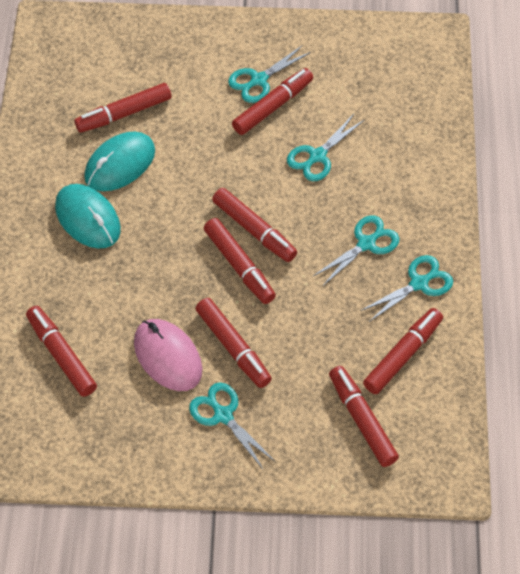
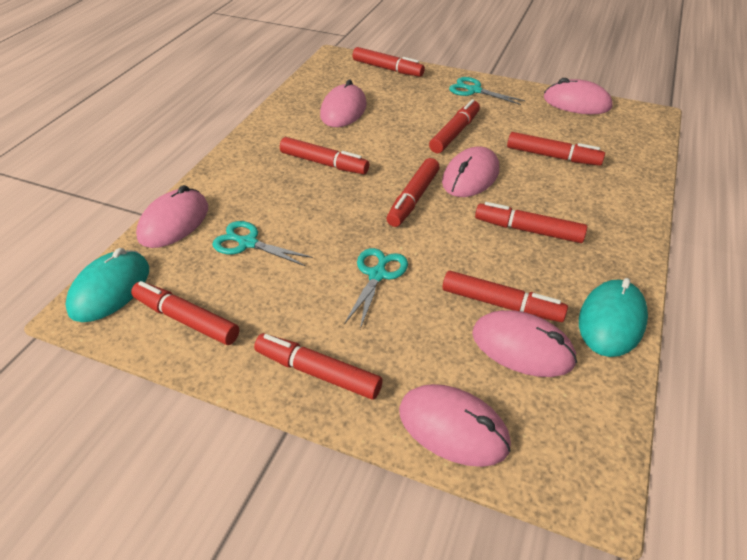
pink mouse: 1 -> 6
red marker: 8 -> 9
turquoise scissors: 5 -> 3

